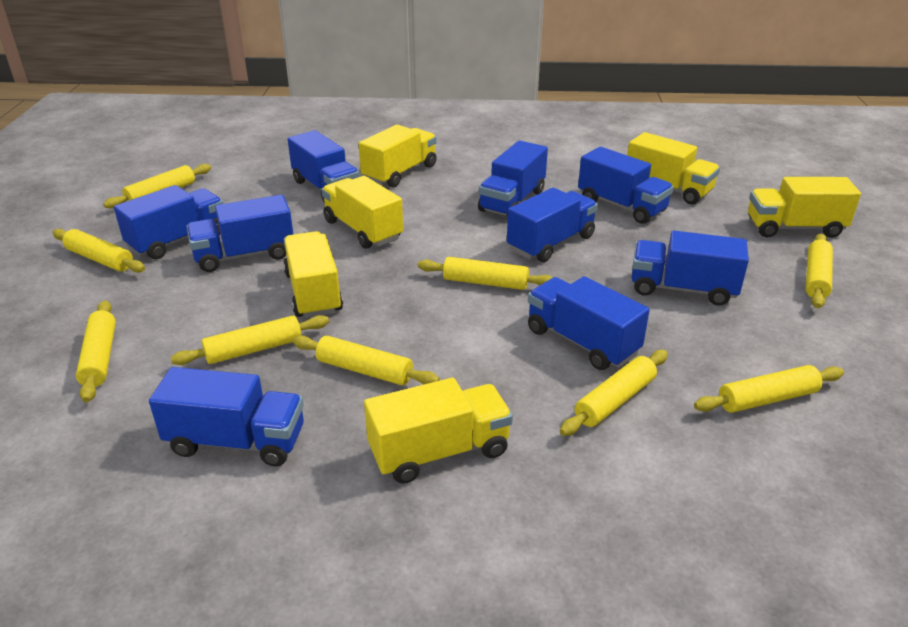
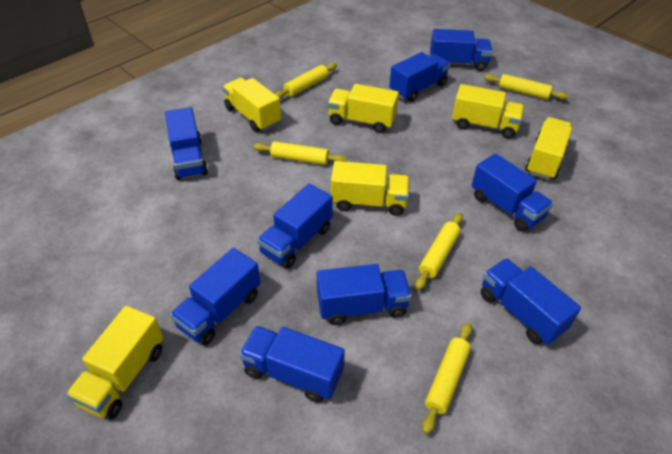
yellow rolling pin: 9 -> 5

